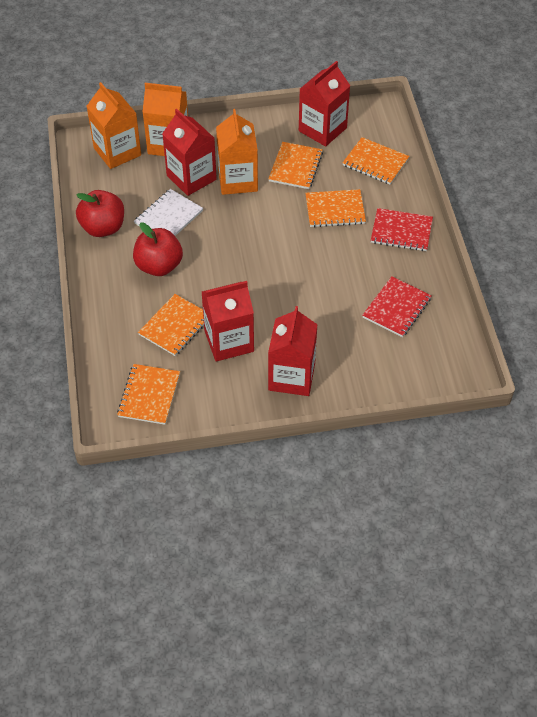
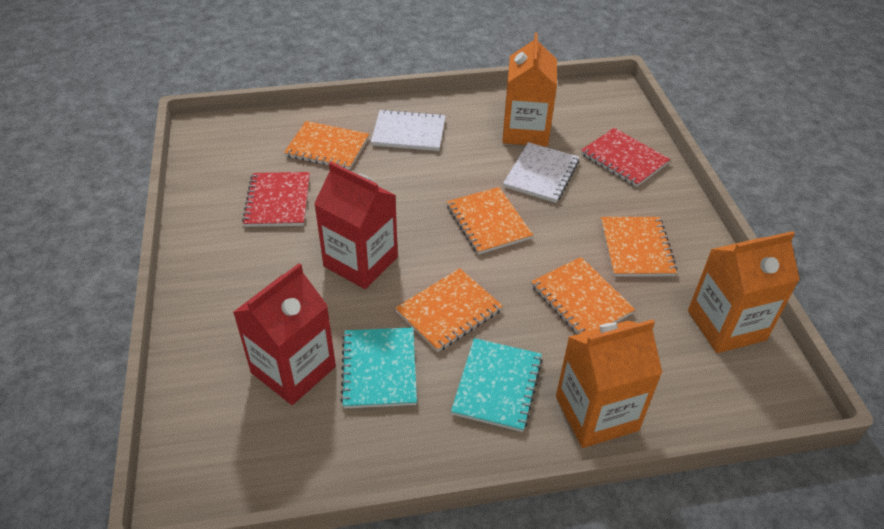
red apple: 2 -> 0
red carton: 4 -> 2
turquoise notebook: 0 -> 2
white notebook: 1 -> 2

